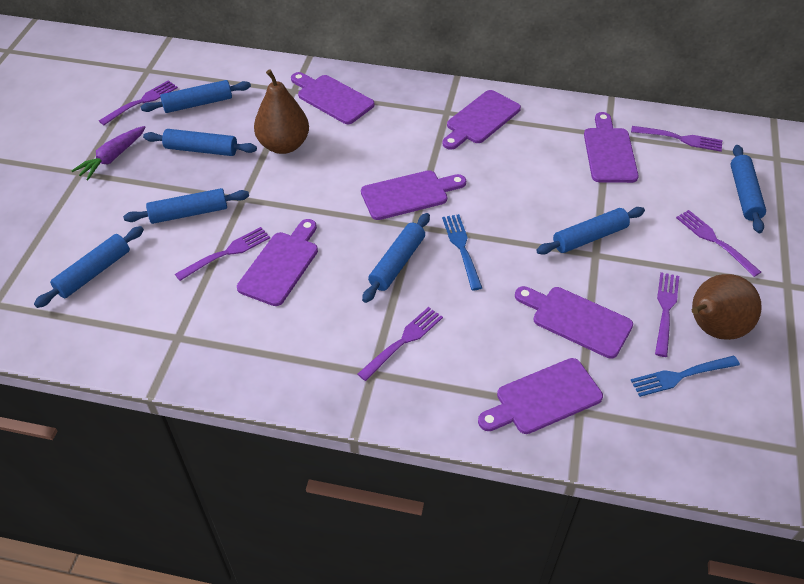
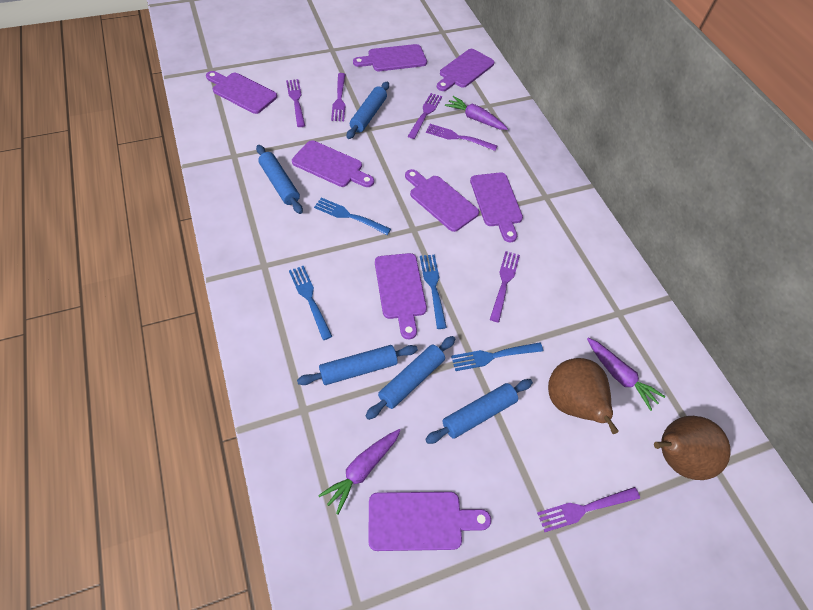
blue fork: 2 -> 4
blue rolling pin: 7 -> 5
purple carrot: 1 -> 3
purple cutting board: 7 -> 8

